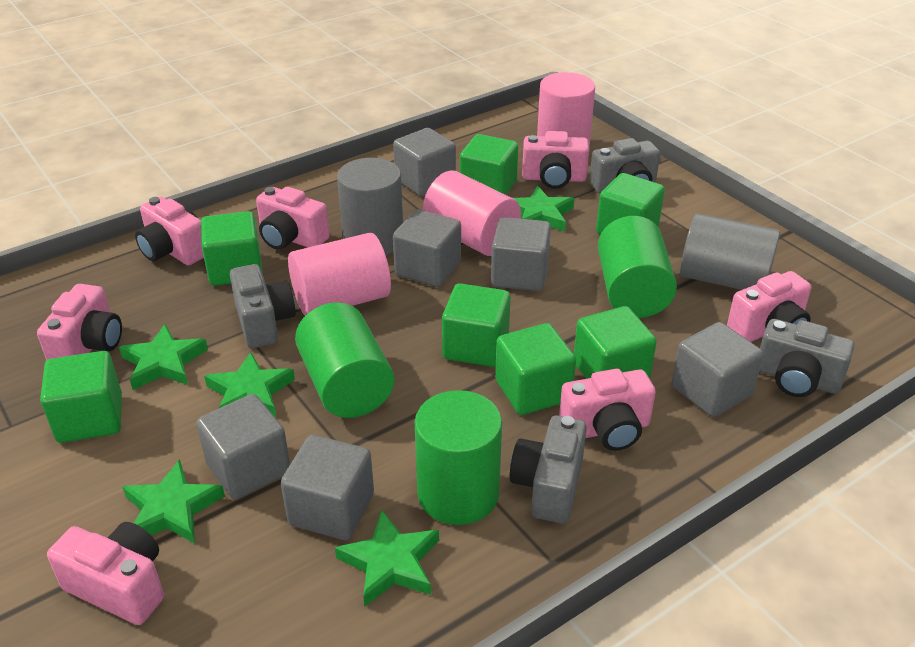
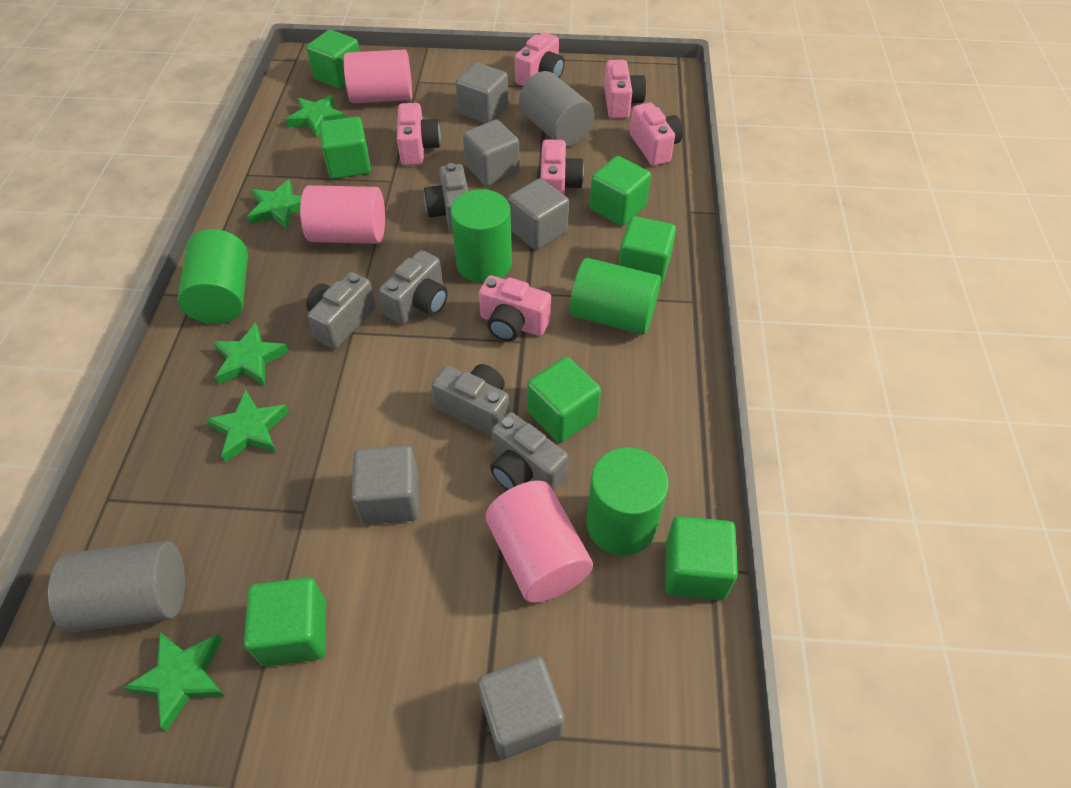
green cylinder: 3 -> 4
grey camera: 4 -> 5
grey cube: 6 -> 5
pink camera: 7 -> 6

